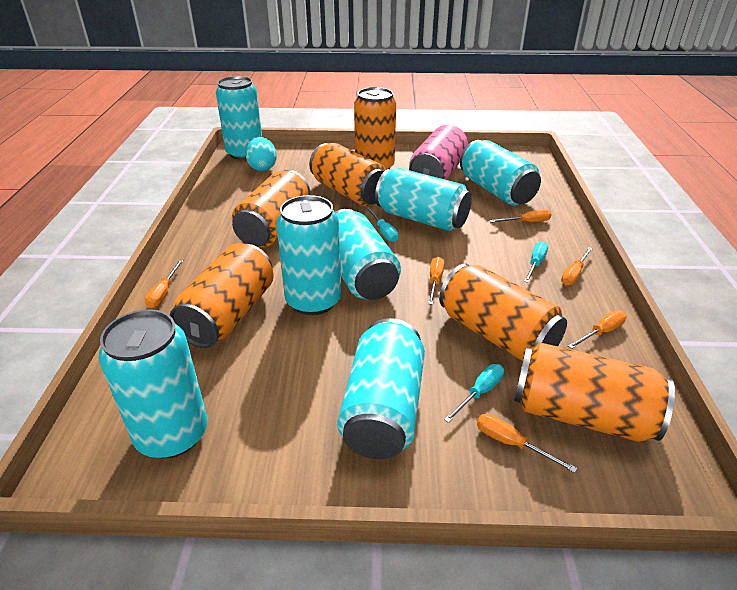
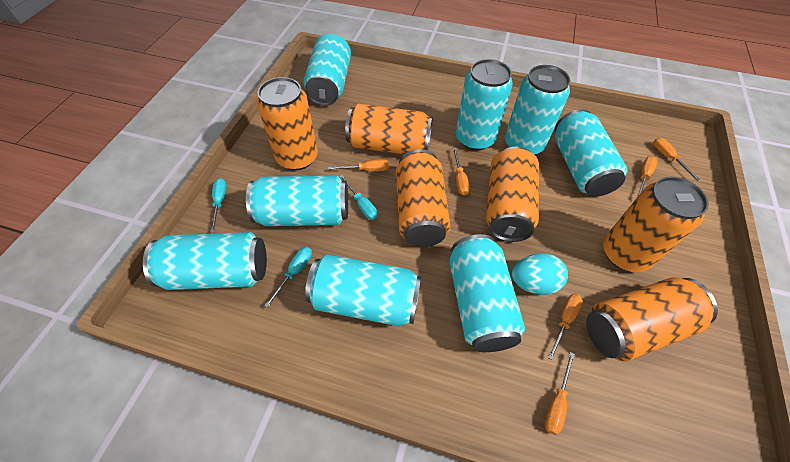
pink can: 1 -> 0
turquoise can: 7 -> 8

